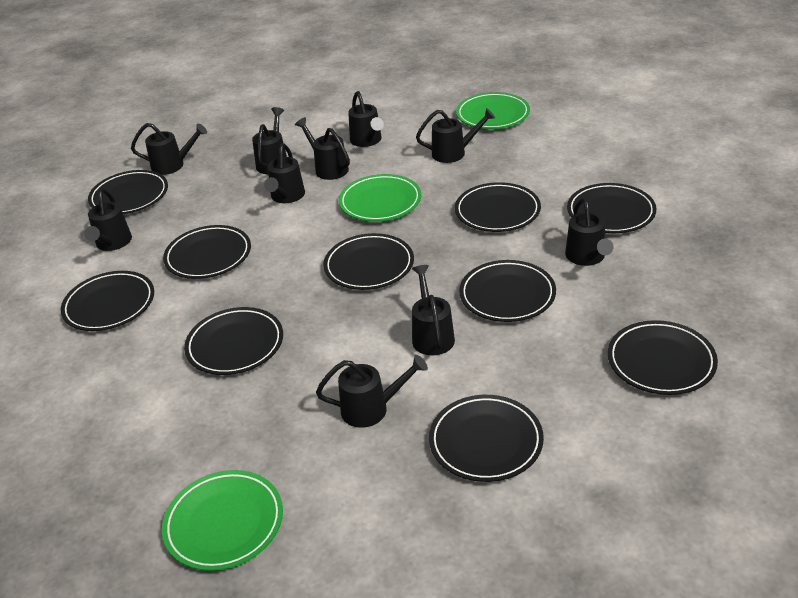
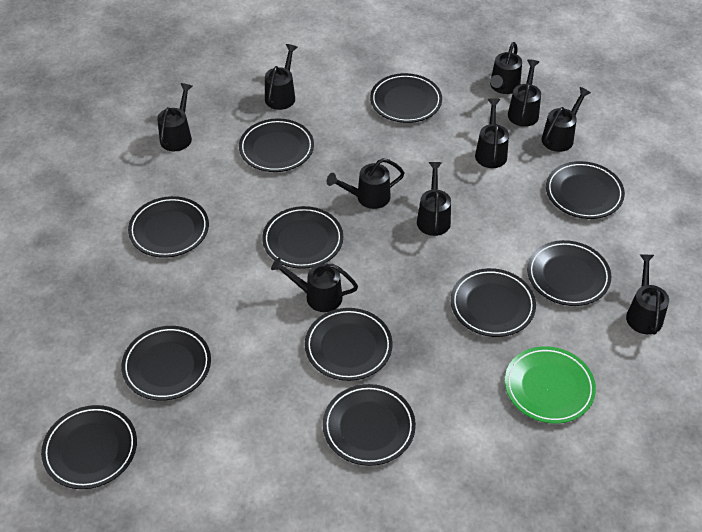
black plate: 10 -> 11
green plate: 3 -> 1

